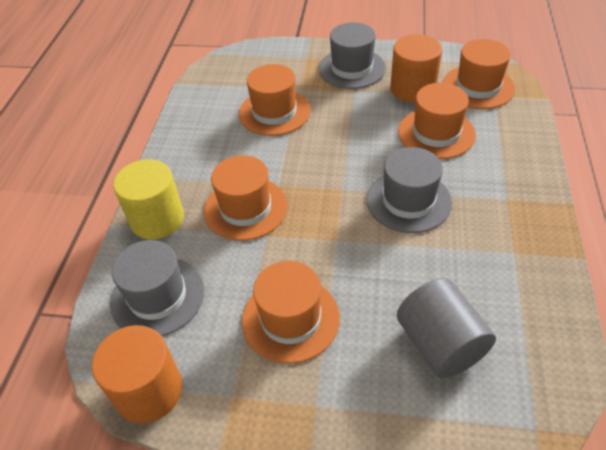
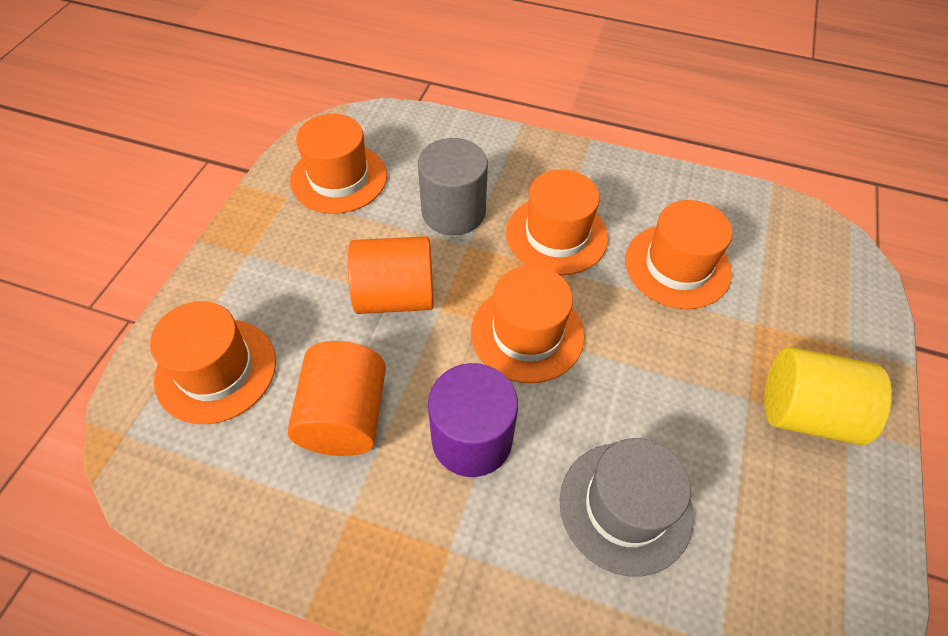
grey hat: 3 -> 1
purple cylinder: 0 -> 1

